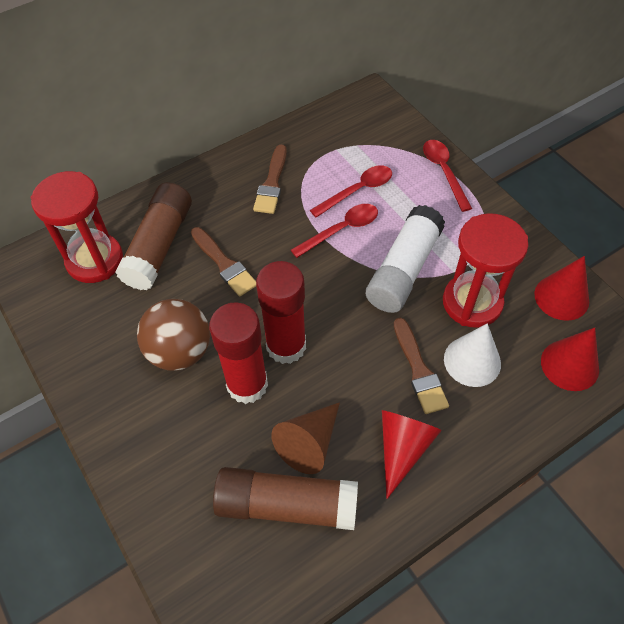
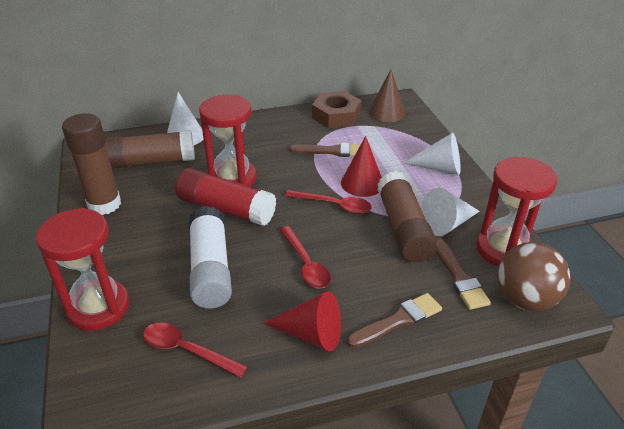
brown glue stick: 2 -> 3
brown nut: 0 -> 1
red cone: 3 -> 2
red glue stick: 2 -> 1
red hourglass: 2 -> 3
white cone: 1 -> 3

